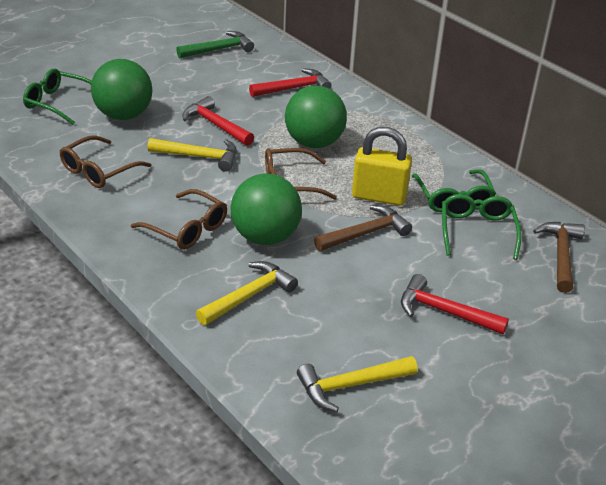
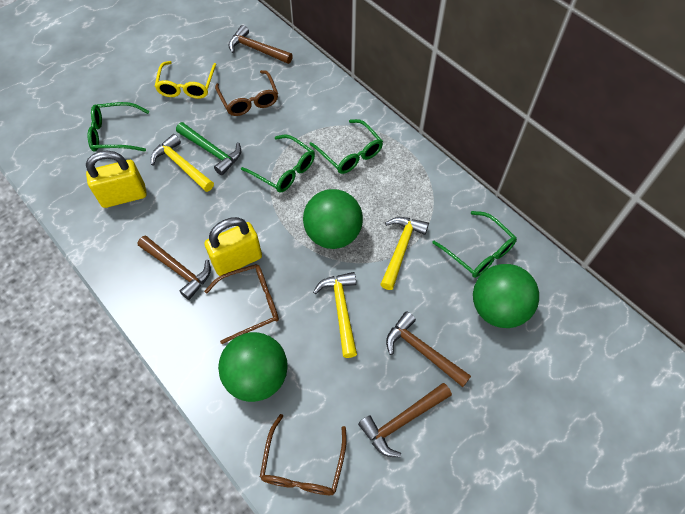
brown hammer: 2 -> 4
green glasses: 3 -> 4
red hammer: 3 -> 0
yellow glasses: 0 -> 1
yellow padlock: 1 -> 2

